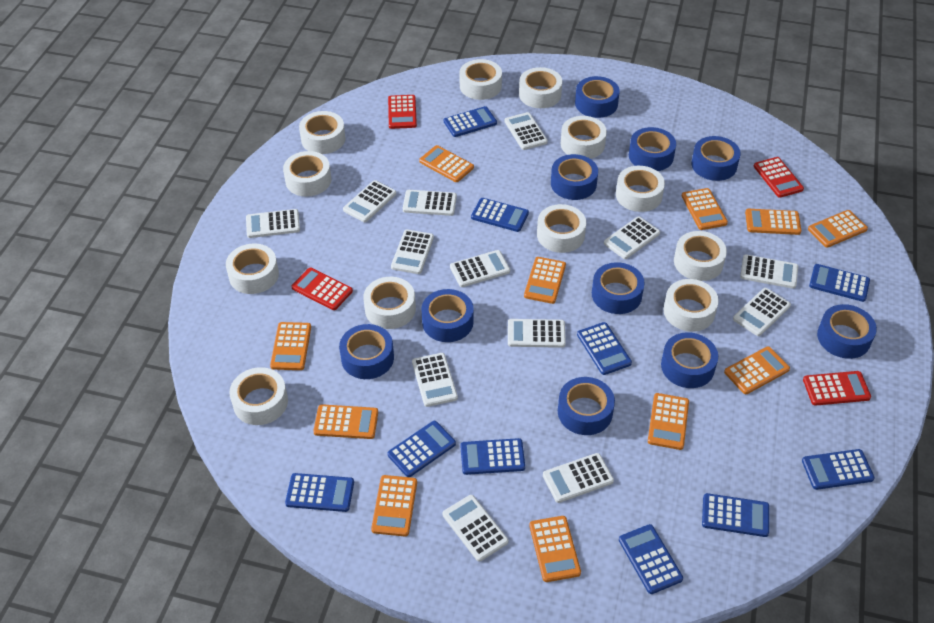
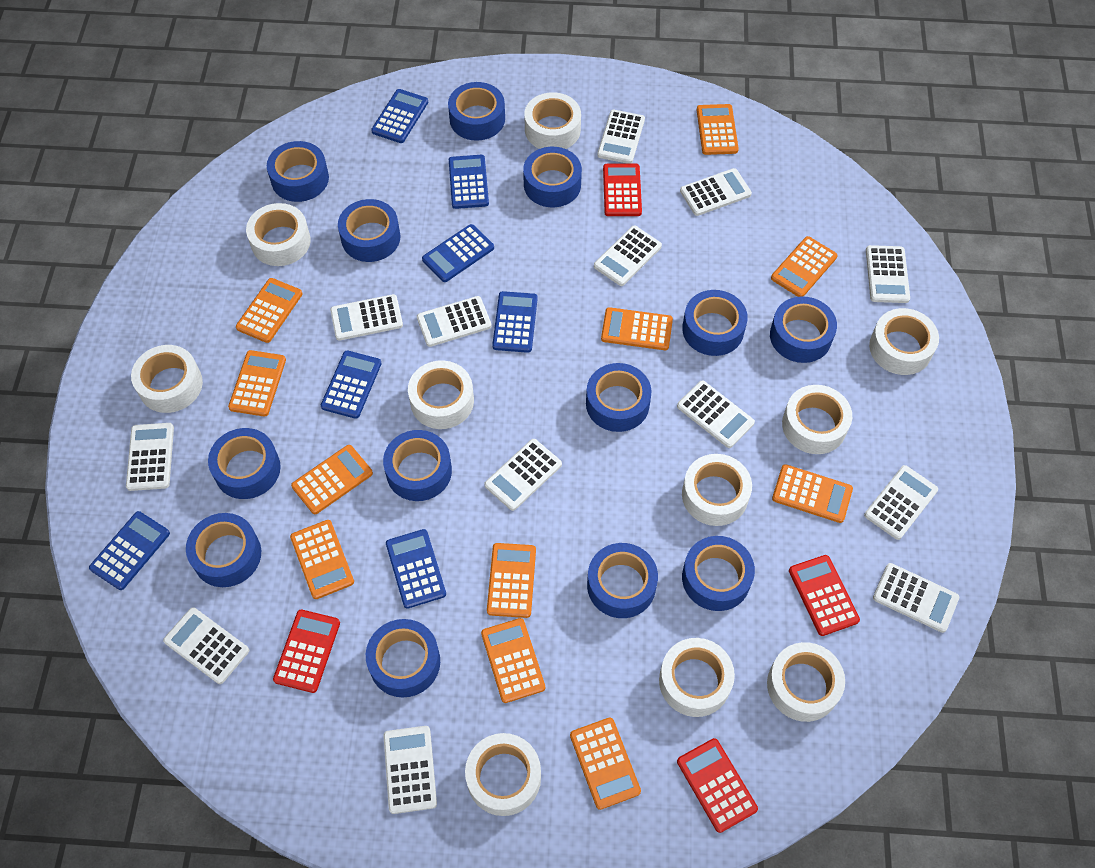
blue calculator: 10 -> 7
blue tape: 10 -> 13
white tape: 12 -> 10

